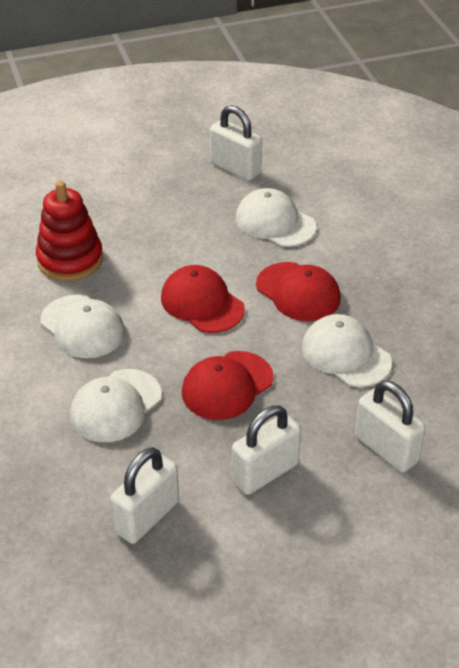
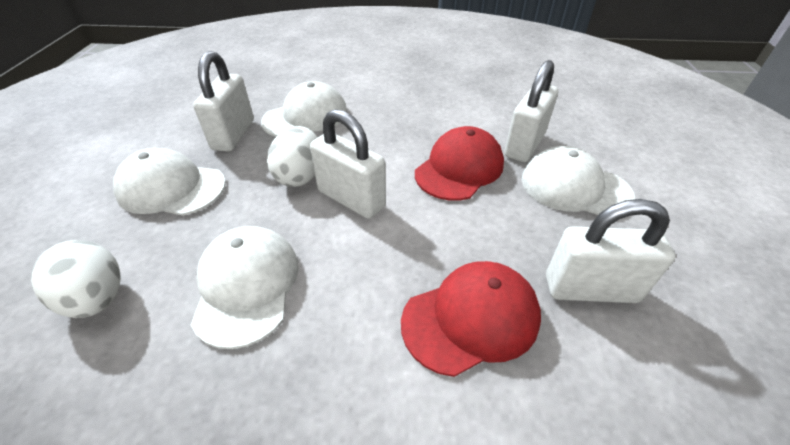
red cap: 3 -> 2
red stacking toy: 1 -> 0
white egg: 0 -> 2

